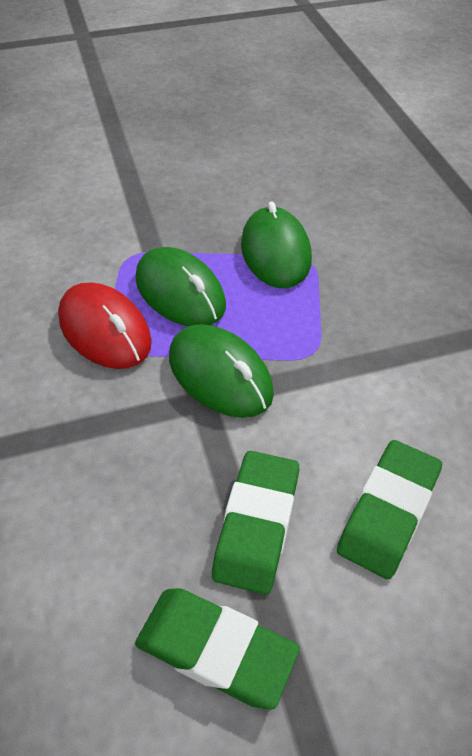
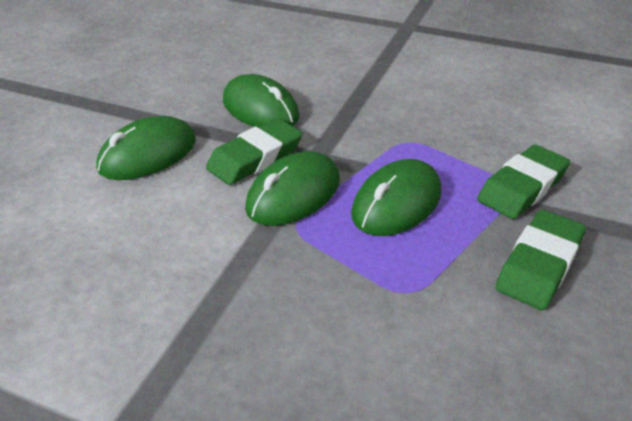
green mouse: 3 -> 4
red mouse: 1 -> 0

